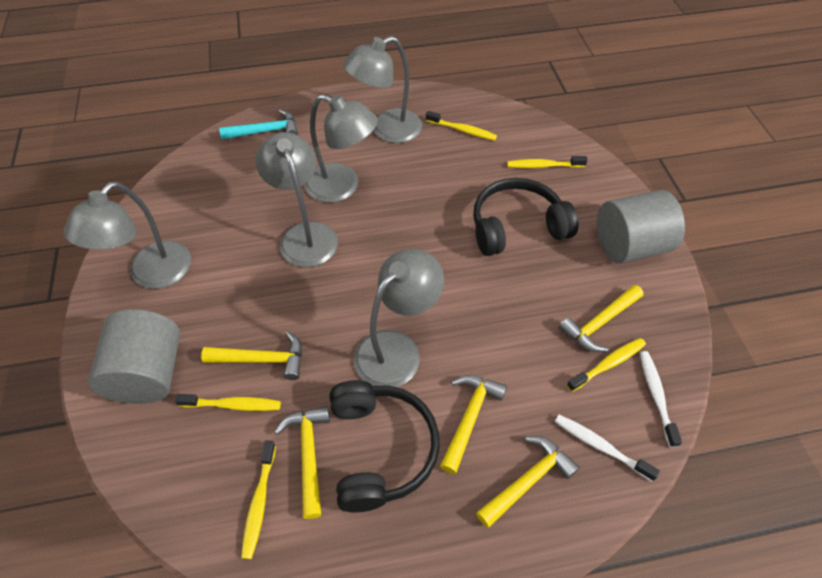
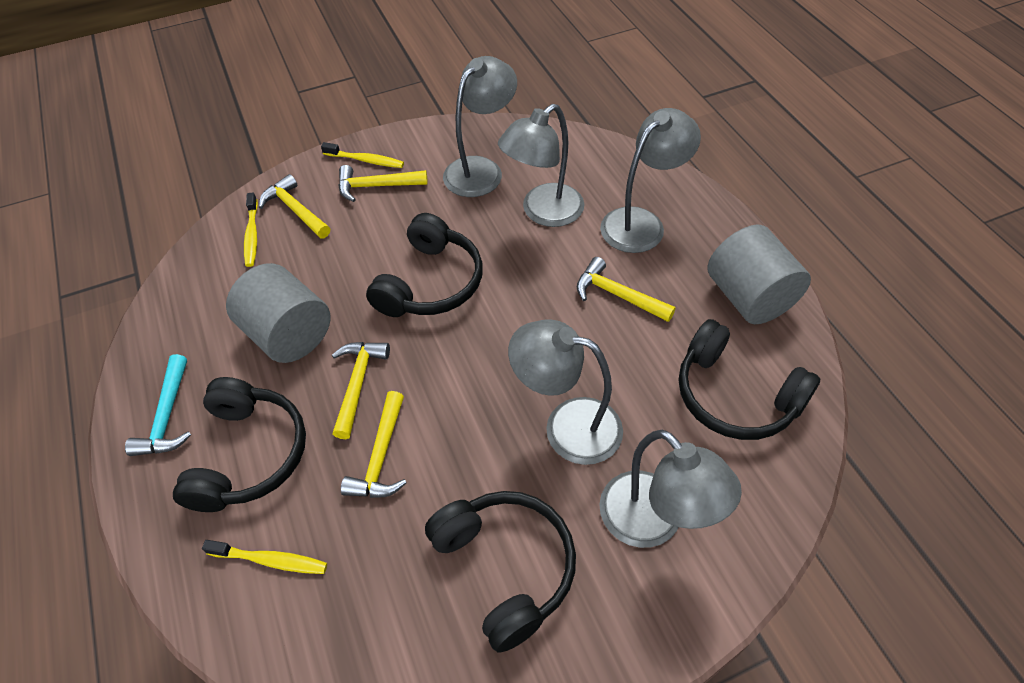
black headphones: 2 -> 4
white toothbrush: 2 -> 0
yellow toothbrush: 5 -> 3

